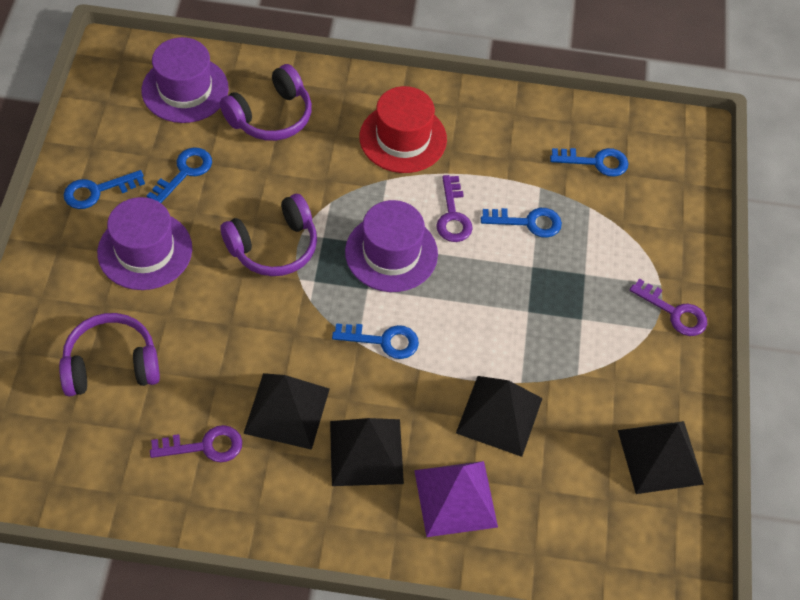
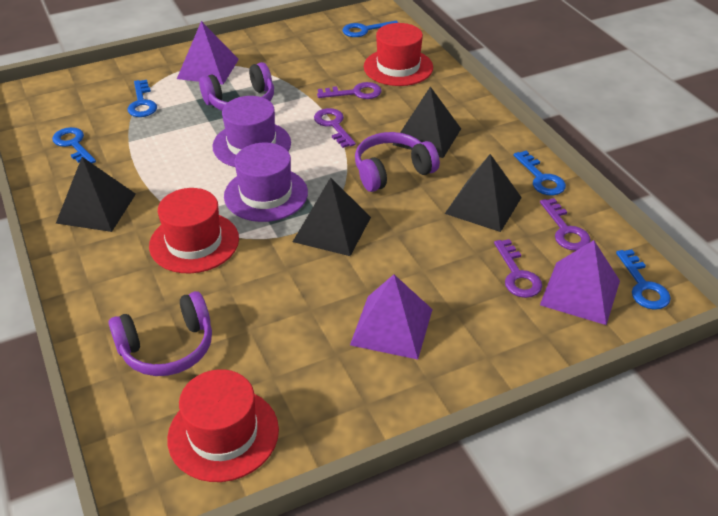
purple hat: 3 -> 2
purple key: 3 -> 4
purple pyramid: 1 -> 3
red hat: 1 -> 3

